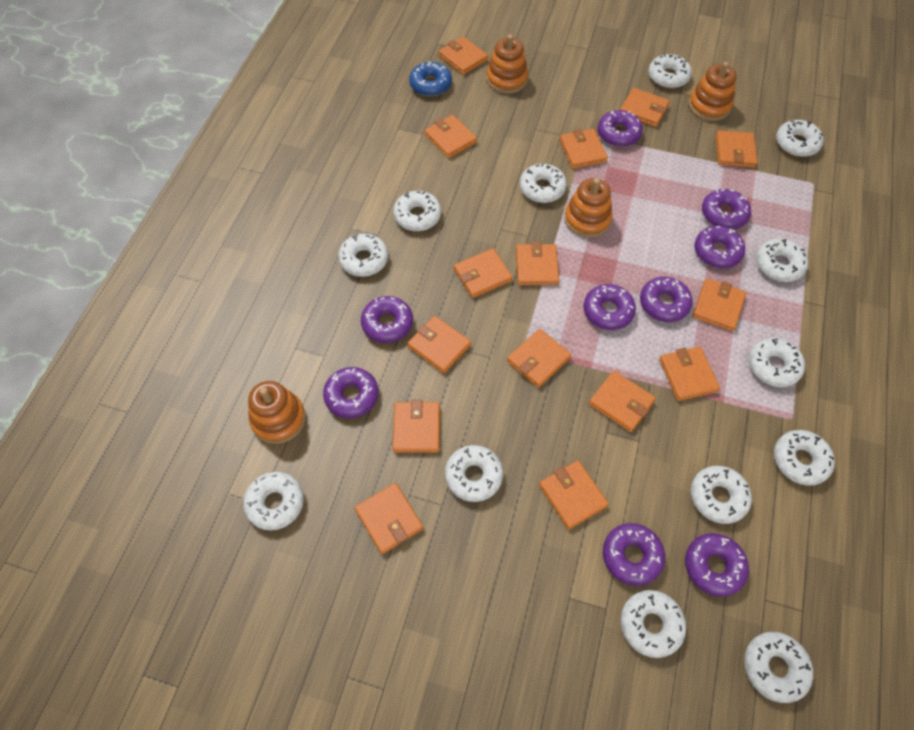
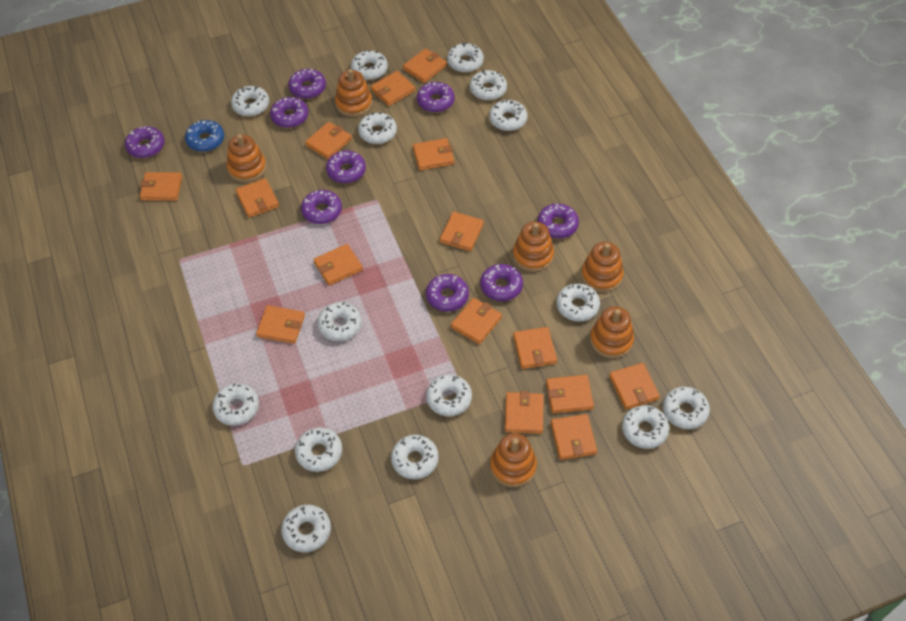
orange stacking toy: 4 -> 6
white donut: 13 -> 15

